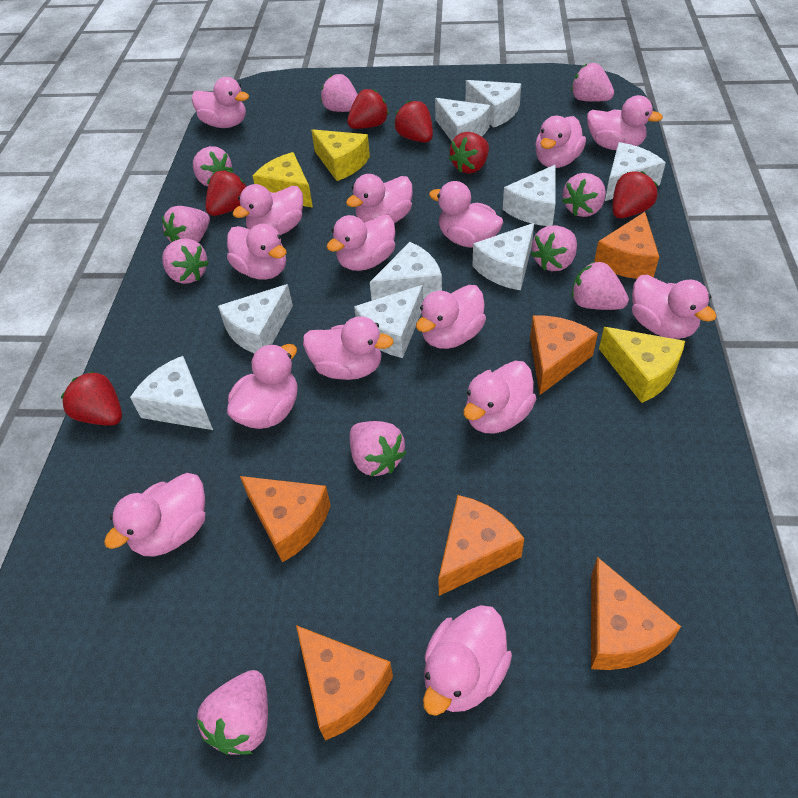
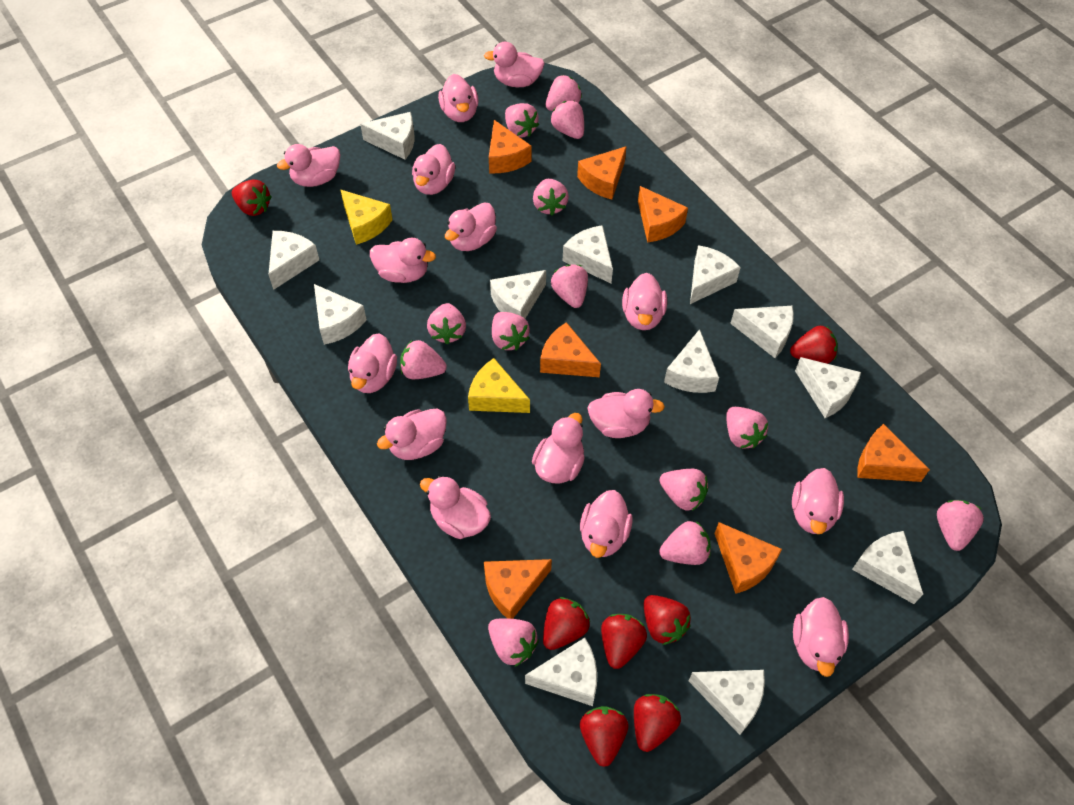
orange cheese: 6 -> 7
pink strawberry: 10 -> 13
red strawberry: 6 -> 7
white cheese: 9 -> 12
yellow cheese: 3 -> 2

